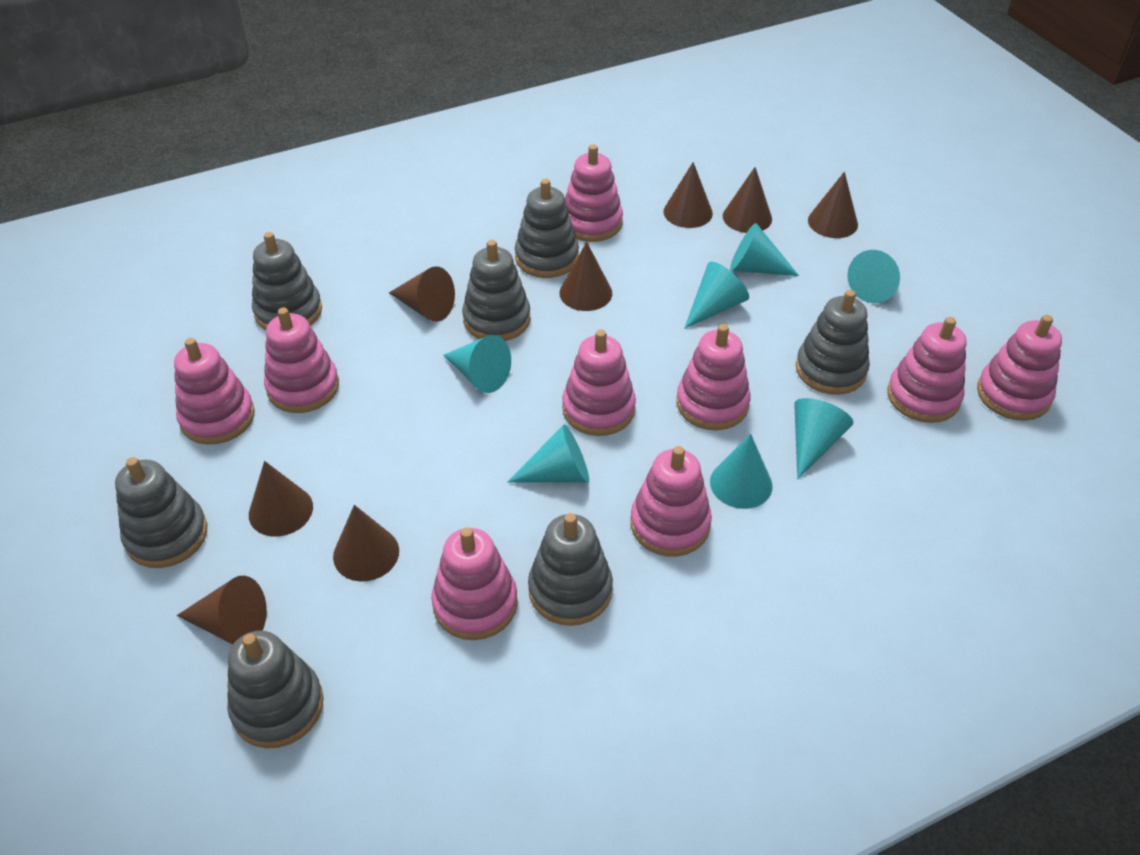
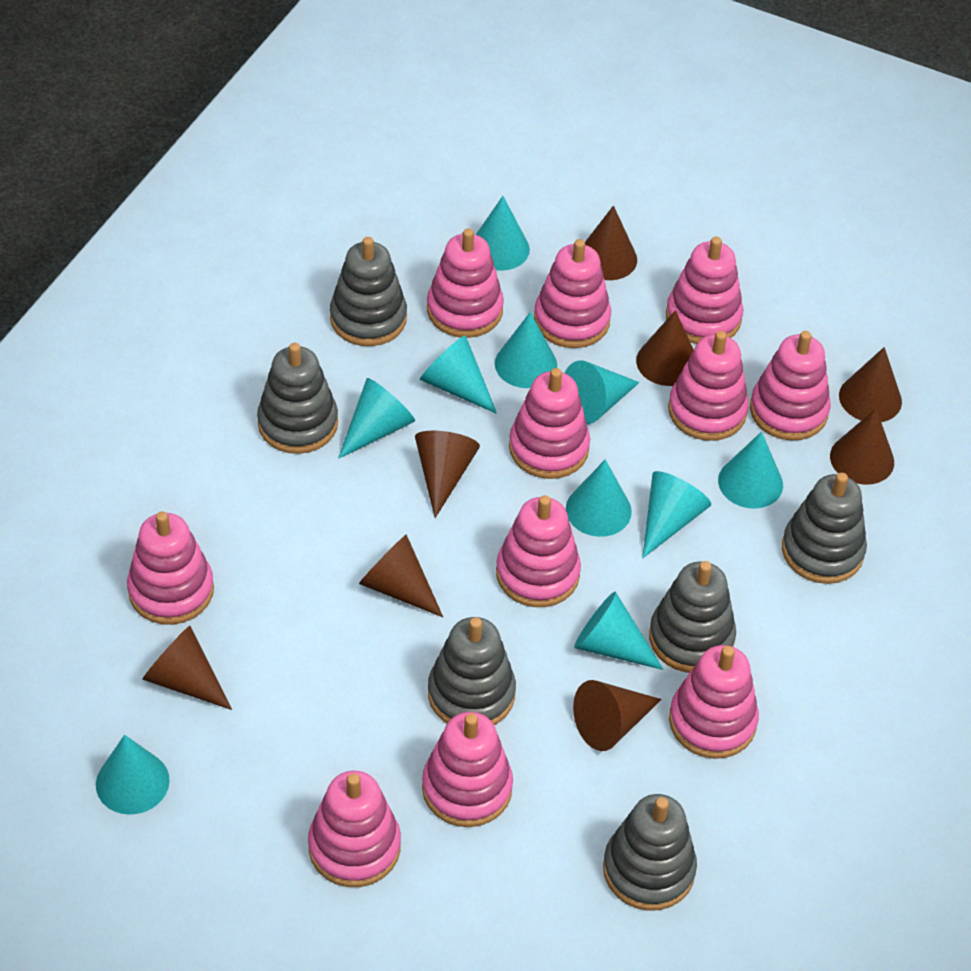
grey stacking toy: 7 -> 6
pink stacking toy: 9 -> 11
turquoise cone: 7 -> 10

